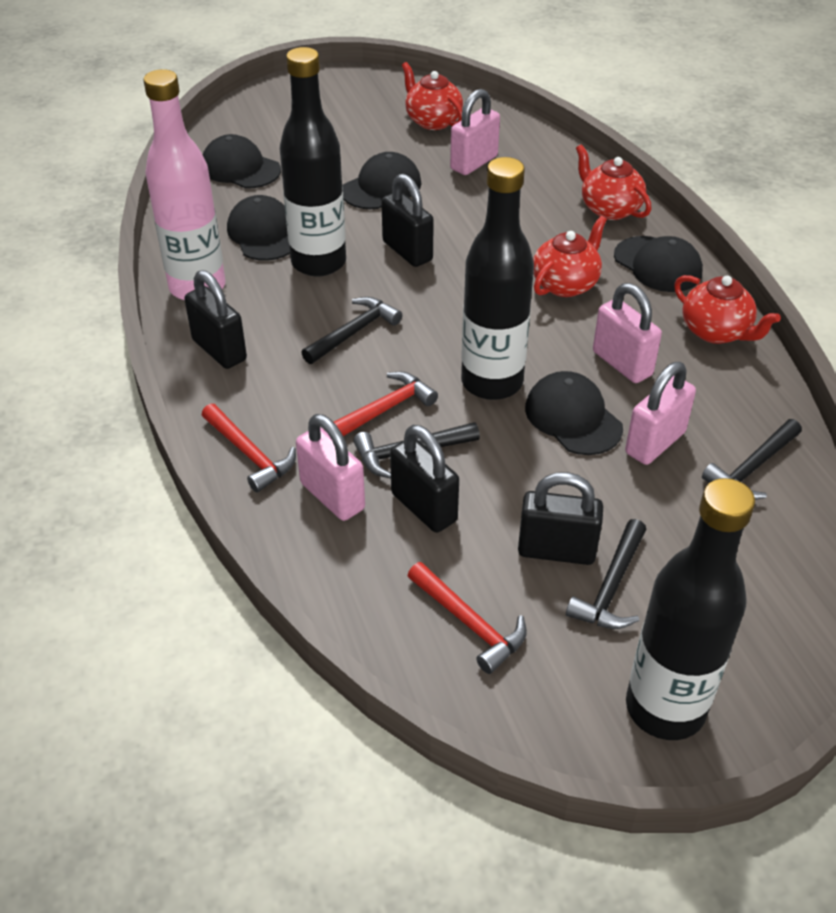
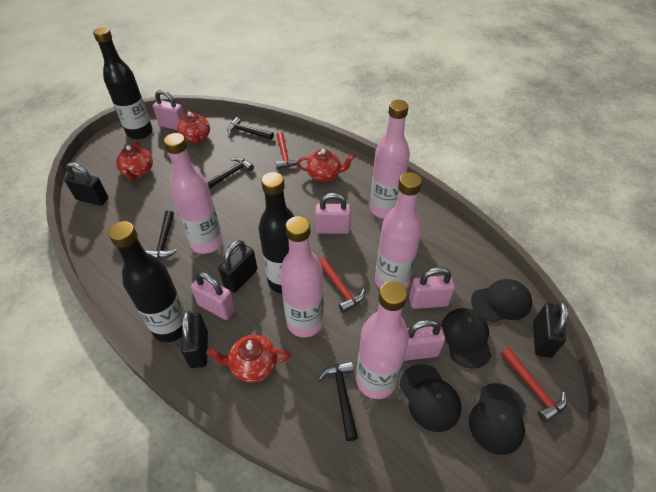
black cap: 5 -> 4
pink bottle: 1 -> 5
pink padlock: 4 -> 5

